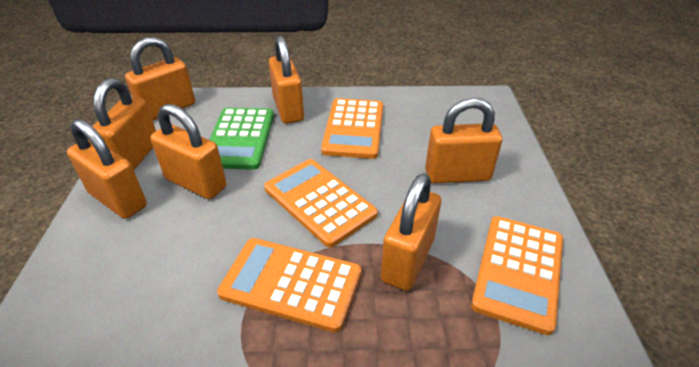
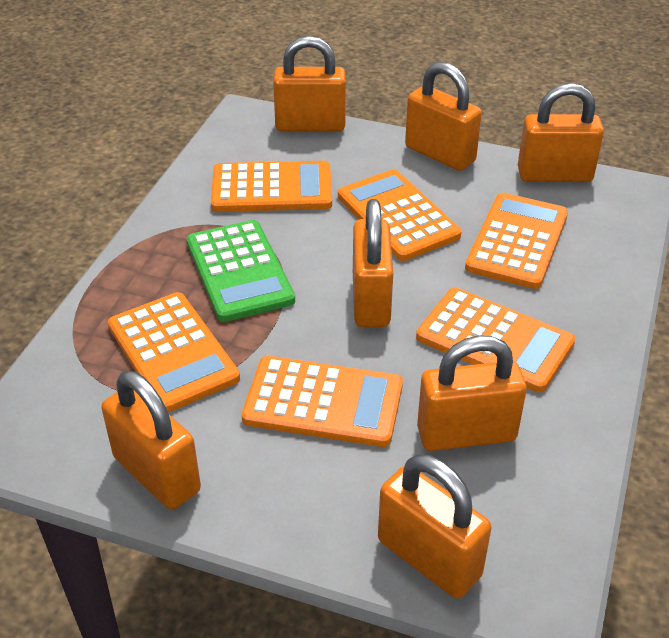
orange calculator: 4 -> 6

